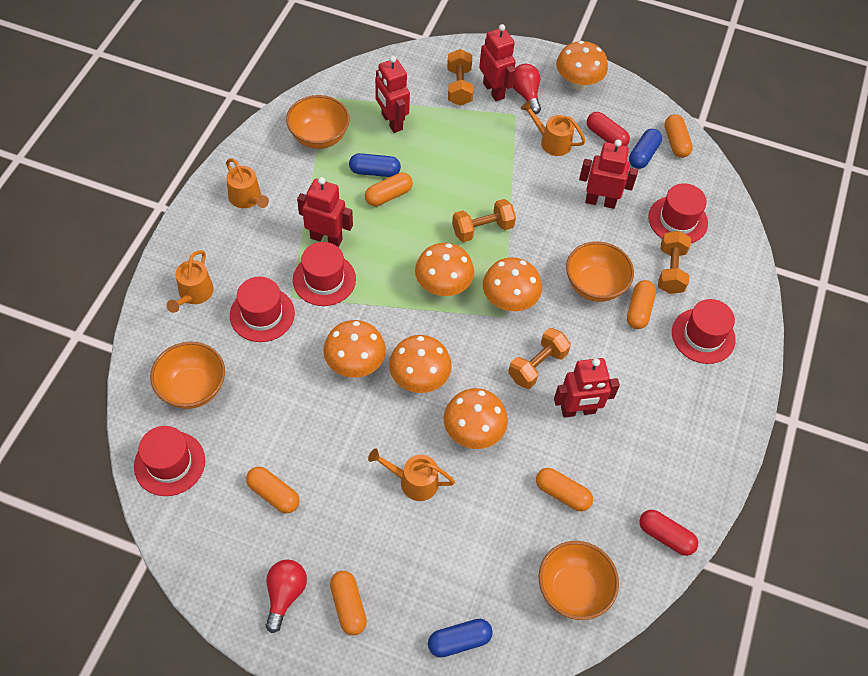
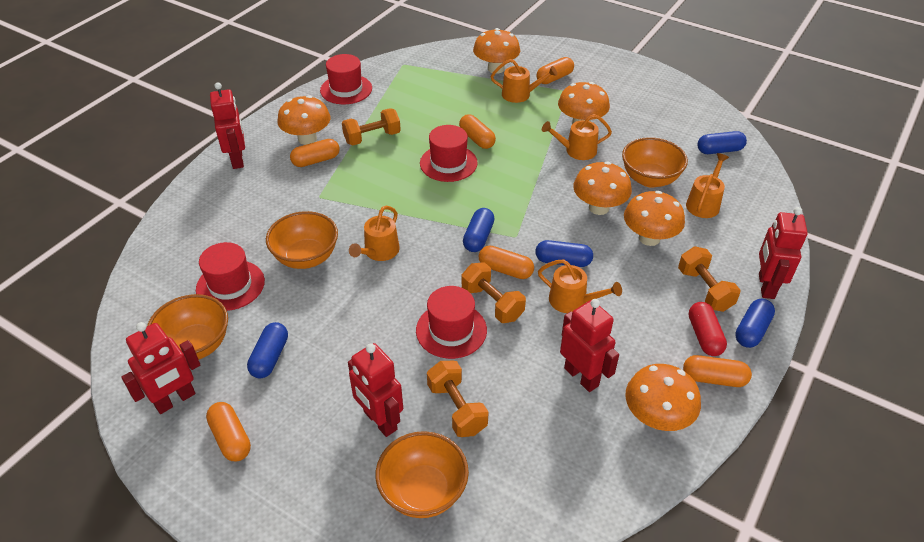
blue capsule: 3 -> 5
orange watering can: 4 -> 5
red capsule: 2 -> 1
red hat: 5 -> 4
red light bulb: 2 -> 0

